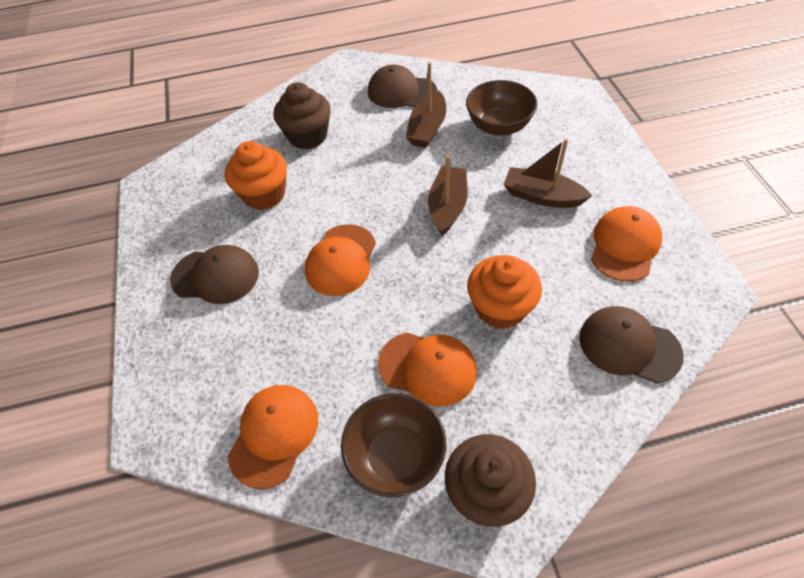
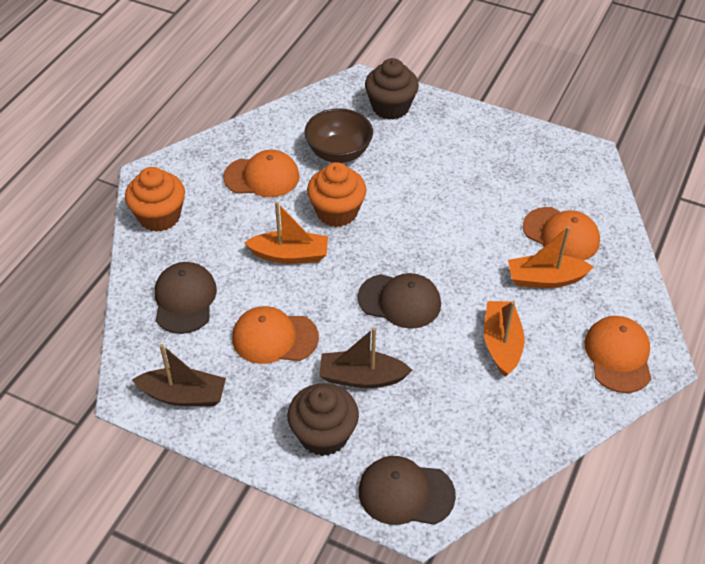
brown boat: 3 -> 2
brown bowl: 2 -> 1
orange boat: 0 -> 3

